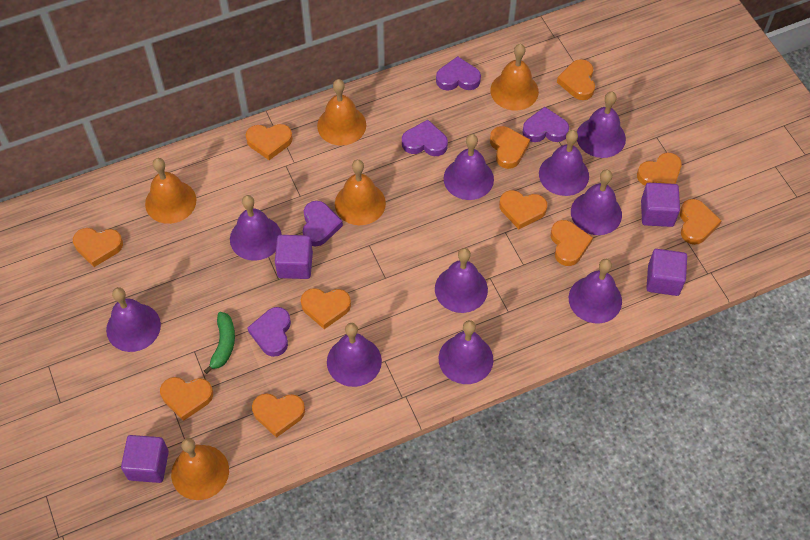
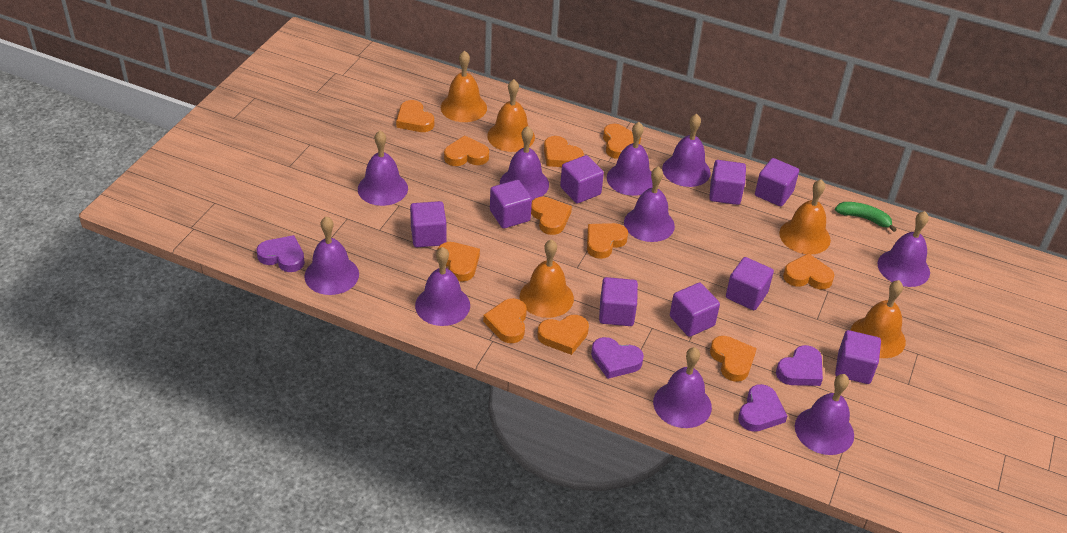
purple cube: 4 -> 9
purple heart: 5 -> 4

